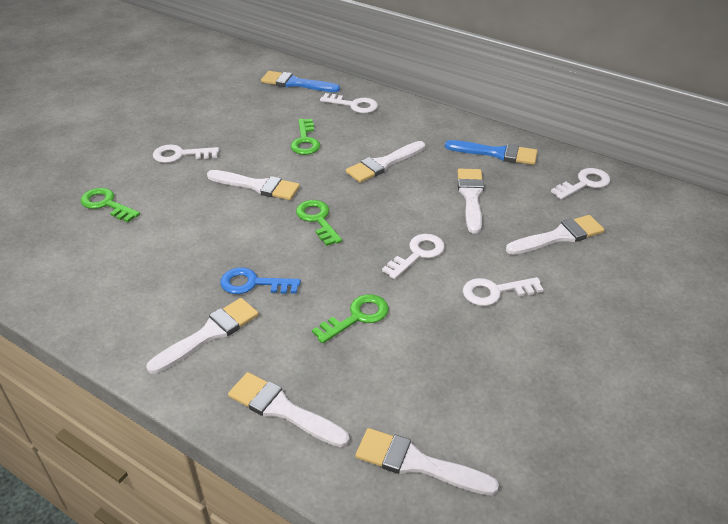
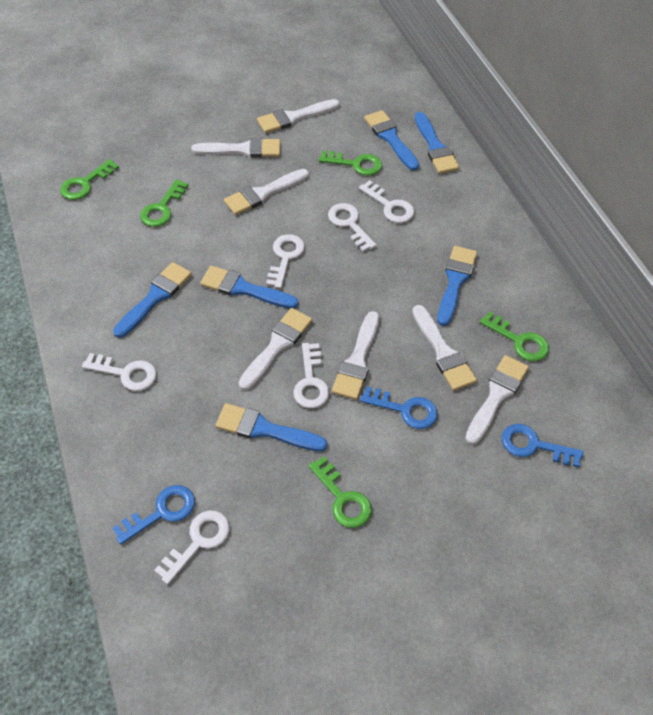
blue brush: 2 -> 6
blue key: 1 -> 3
green key: 4 -> 5
white key: 5 -> 6

